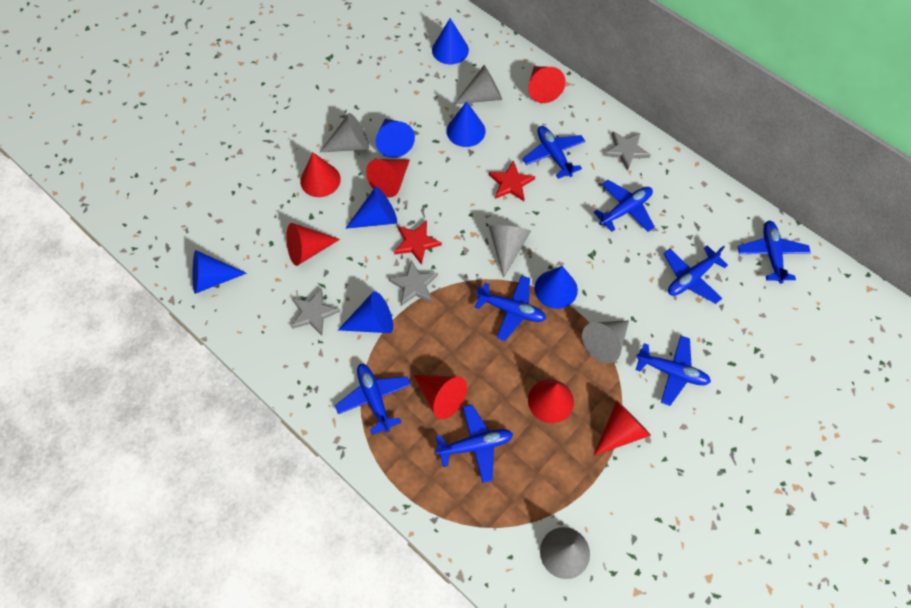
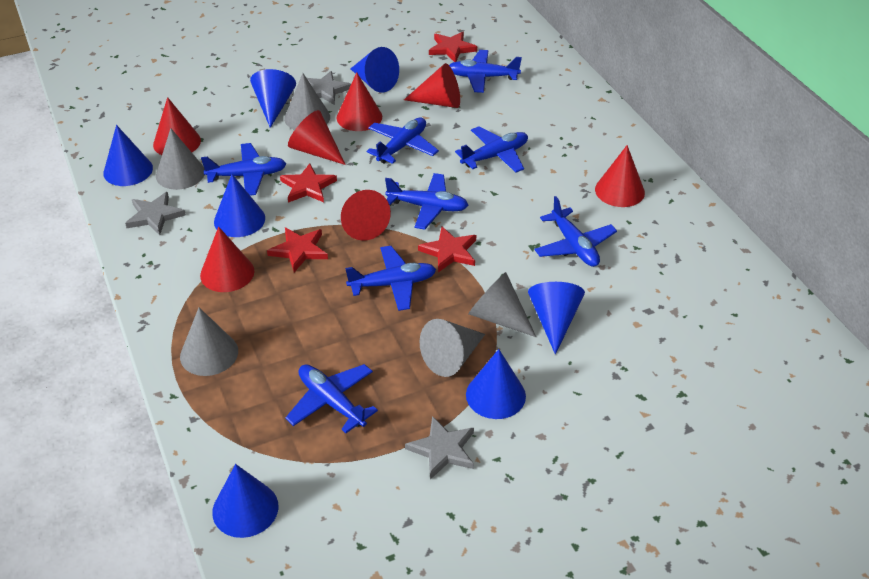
red star: 2 -> 4

